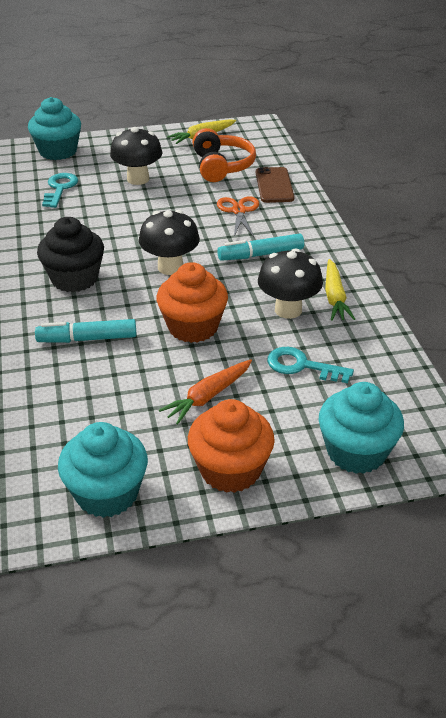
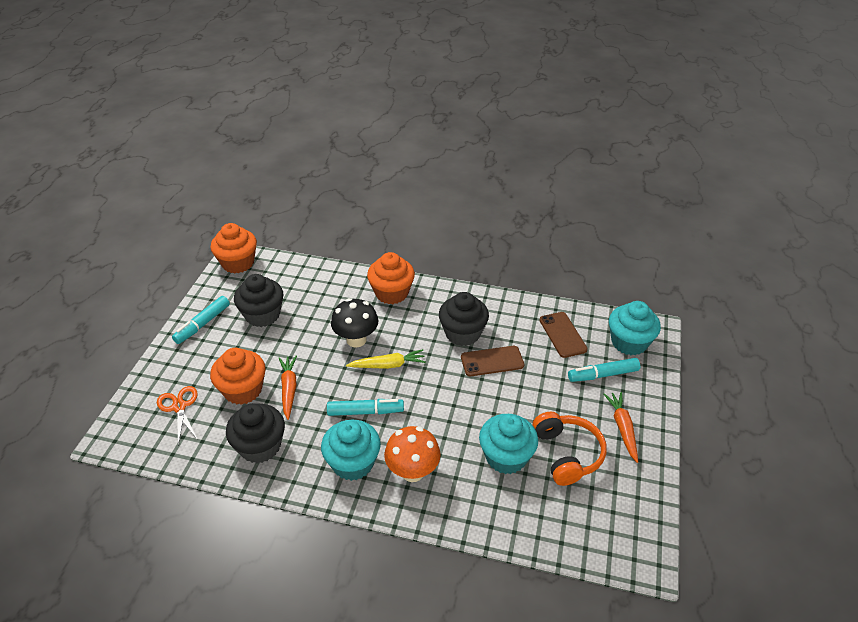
black cupcake: 1 -> 3
black mushroom: 3 -> 1
brown phone: 1 -> 2
orange carrot: 1 -> 2
orange cupcake: 2 -> 3
orange mushroom: 0 -> 1
turquoise key: 2 -> 0
turquoise marker: 2 -> 3
yellow carrot: 2 -> 1

